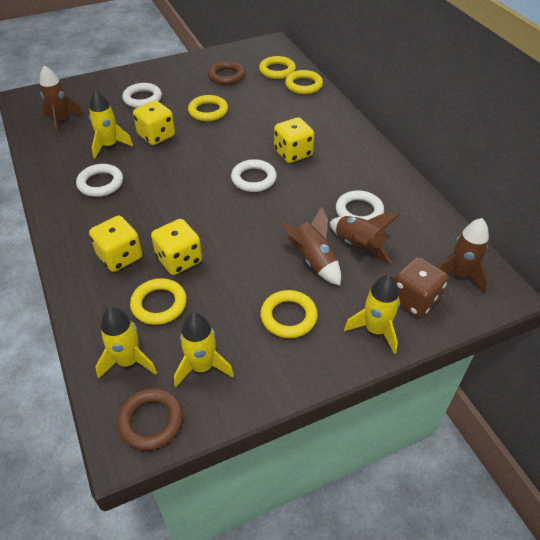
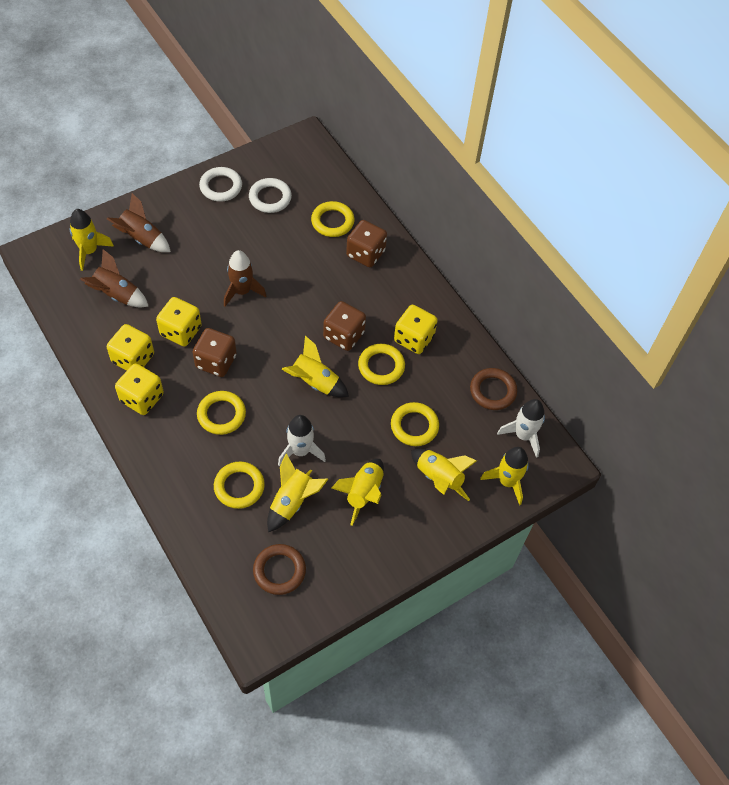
brown dice: 1 -> 3
brown rocket: 4 -> 3
white ring: 4 -> 2
white rocket: 0 -> 2
yellow rocket: 4 -> 6

